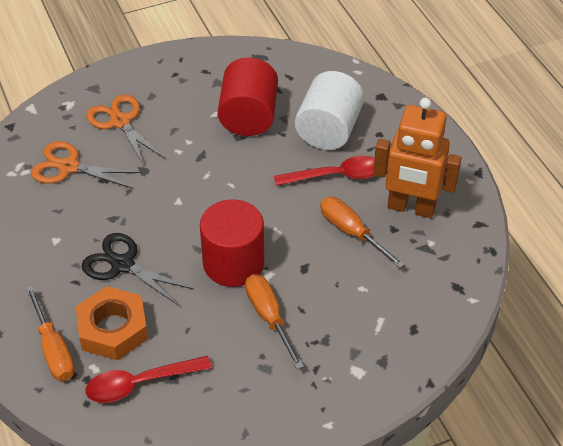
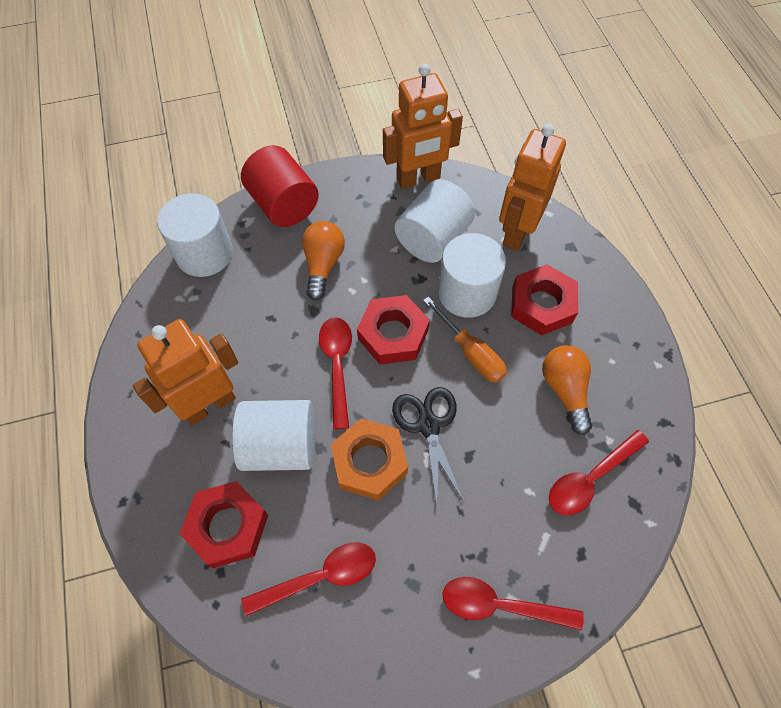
orange light bulb: 0 -> 2
orange robot: 1 -> 3
orange scissors: 2 -> 0
orange screwdriver: 3 -> 1
red cylinder: 2 -> 1
red nut: 0 -> 3
red spoon: 2 -> 4
white cylinder: 1 -> 4

